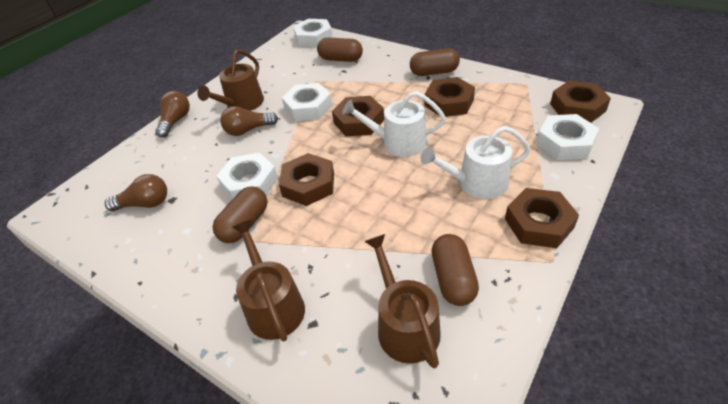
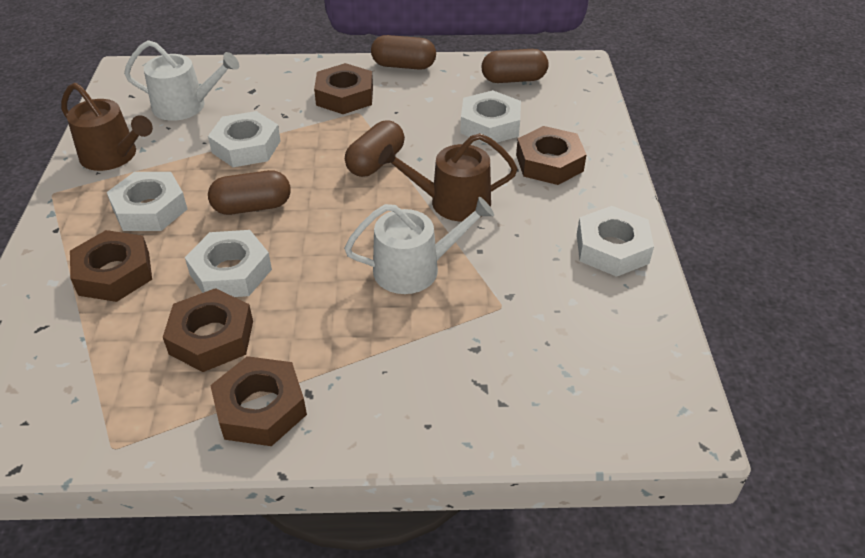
brown light bulb: 3 -> 0
brown watering can: 3 -> 2
white nut: 4 -> 5

